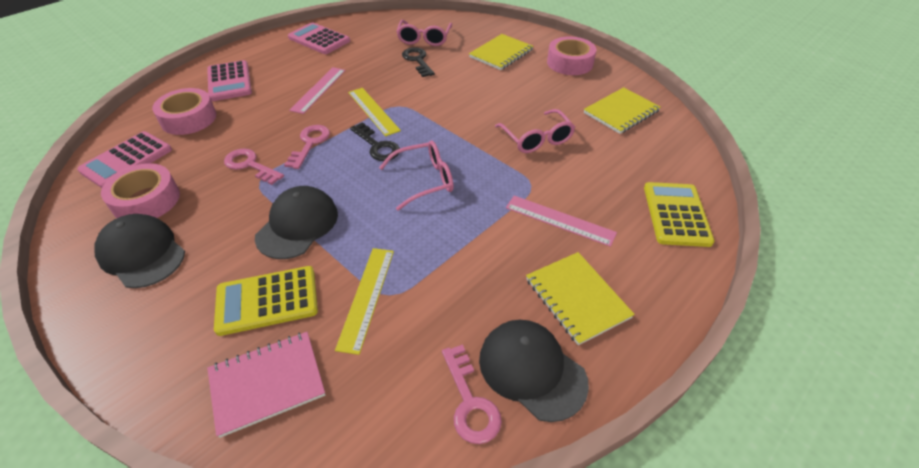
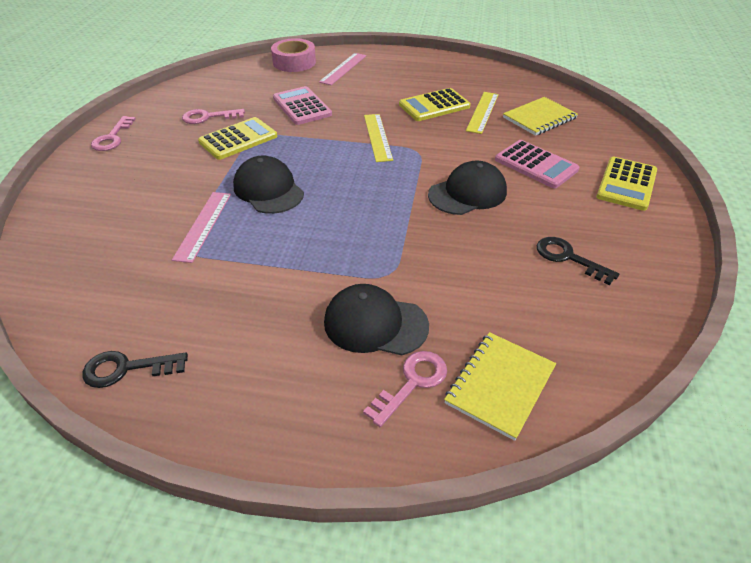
pink calculator: 3 -> 2
pink glasses: 3 -> 0
pink notebook: 1 -> 0
pink tape: 3 -> 1
yellow calculator: 2 -> 3
yellow notebook: 3 -> 2

